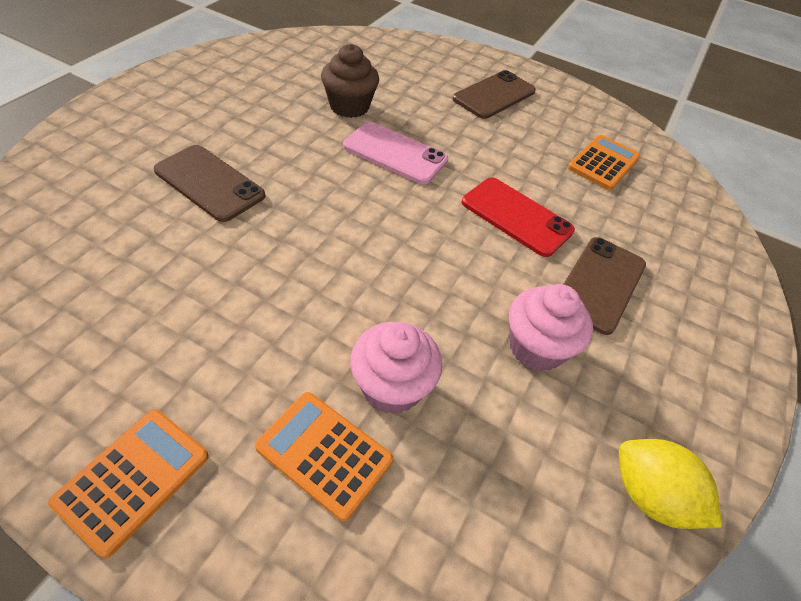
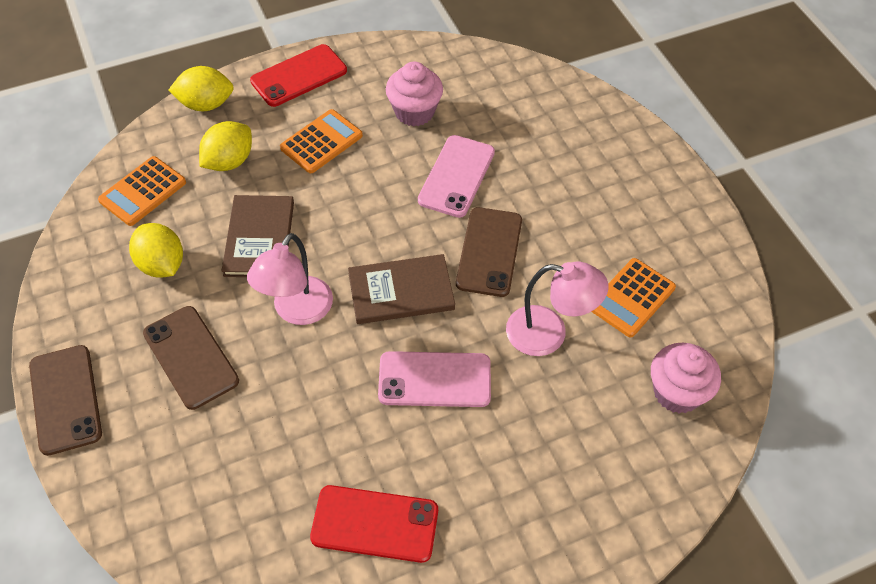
brown book: 0 -> 2
brown cupcake: 1 -> 0
pink lamp: 0 -> 2
pink phone: 1 -> 2
red phone: 1 -> 2
yellow lemon: 1 -> 3

